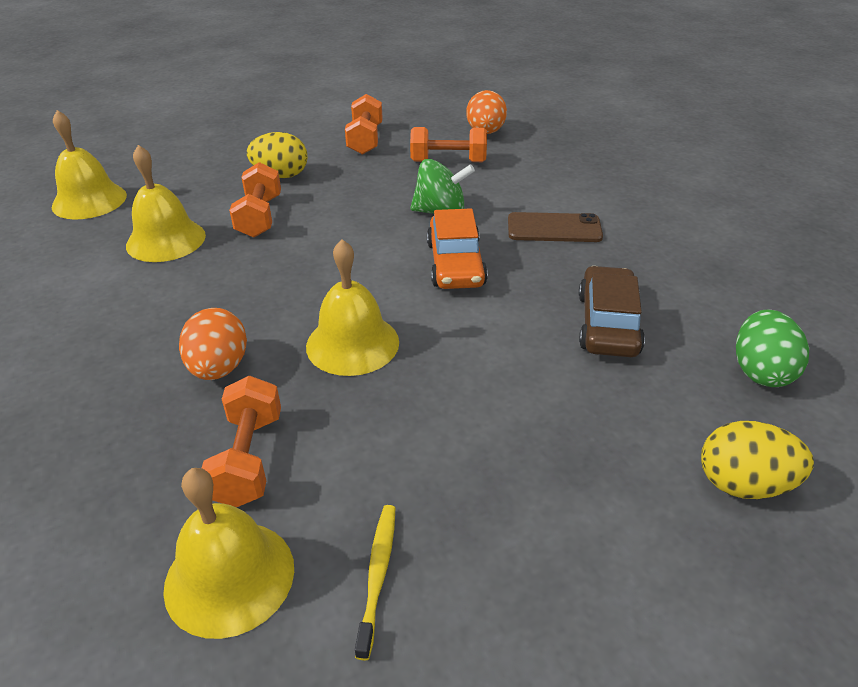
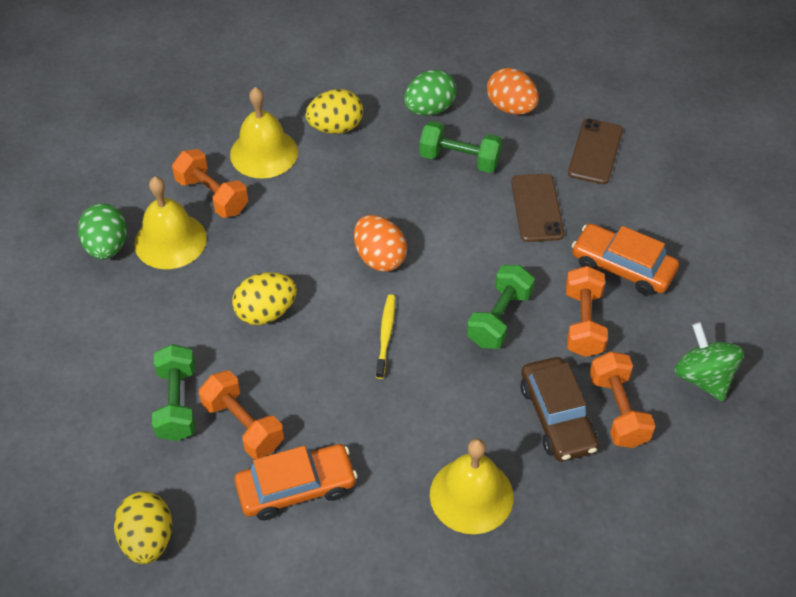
brown phone: 1 -> 2
green dumbbell: 0 -> 3
green egg: 1 -> 2
orange car: 1 -> 2
yellow bell: 4 -> 3
yellow egg: 2 -> 3

